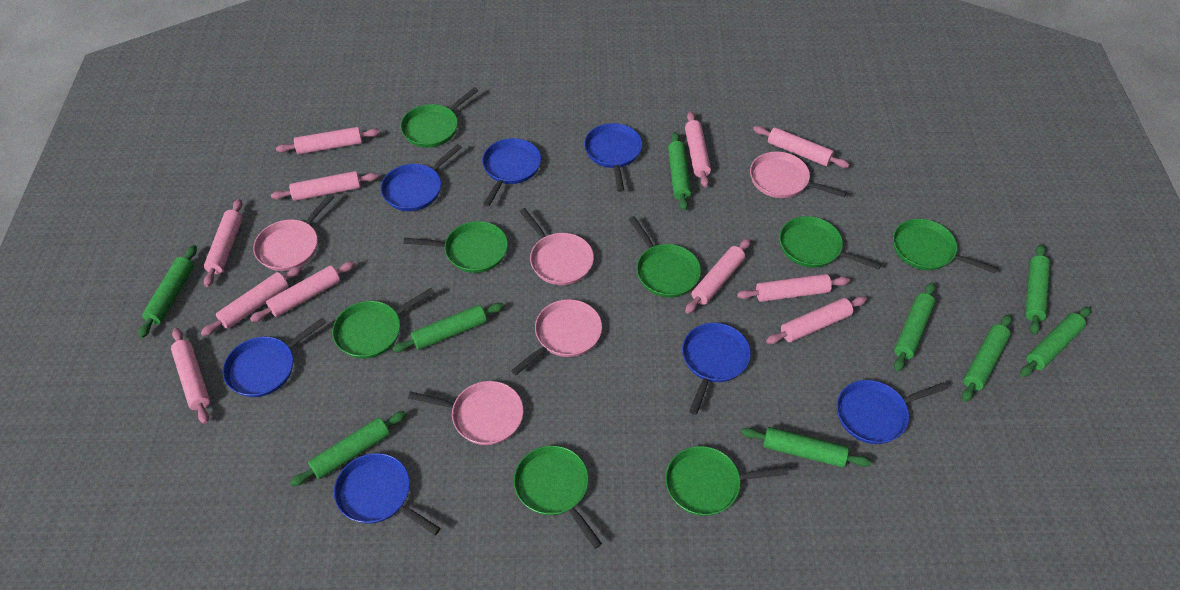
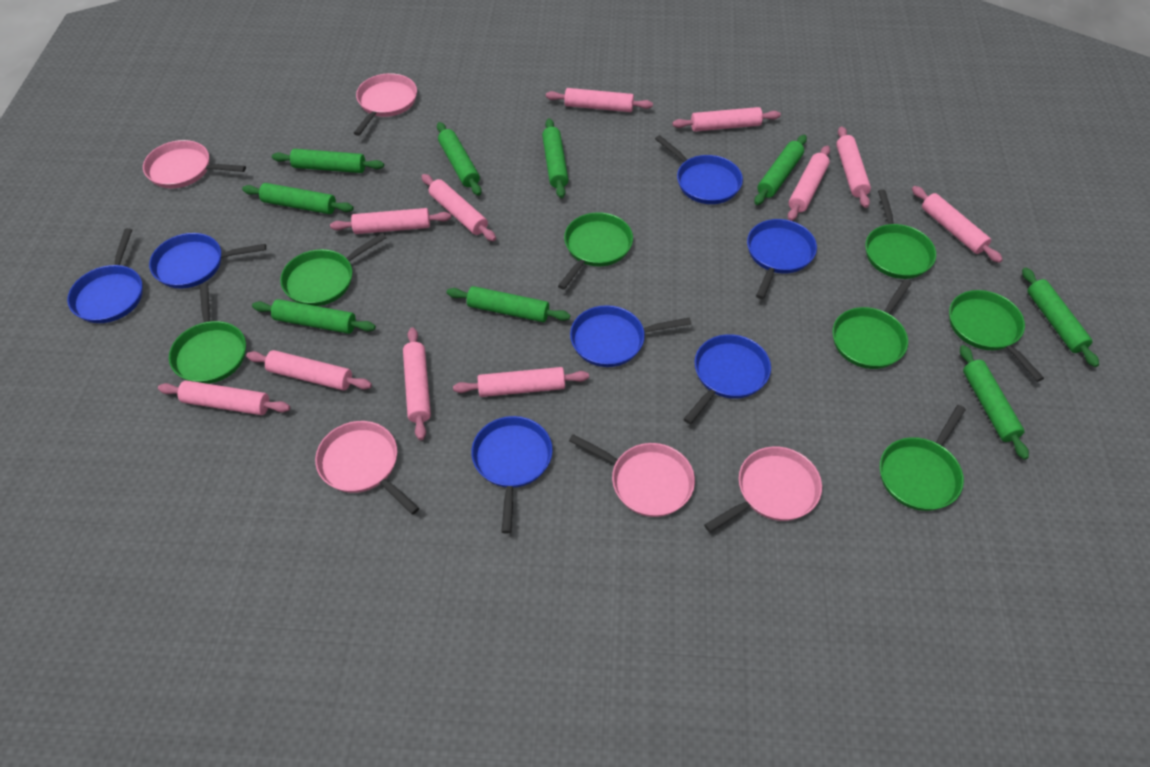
green pan: 8 -> 7

